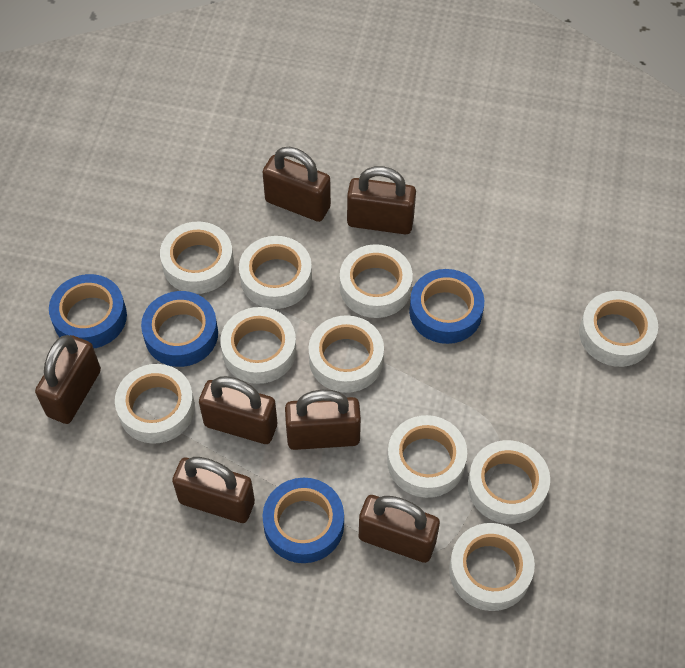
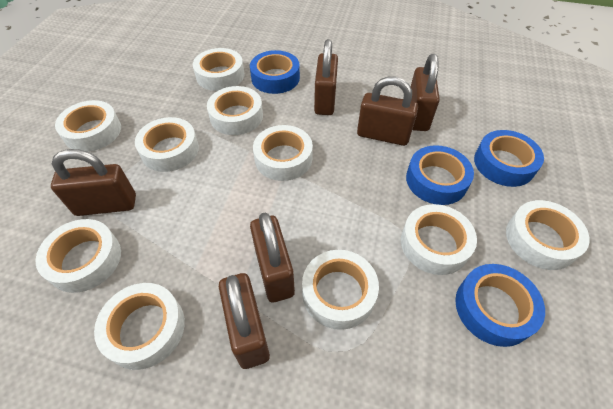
brown padlock: 7 -> 6

